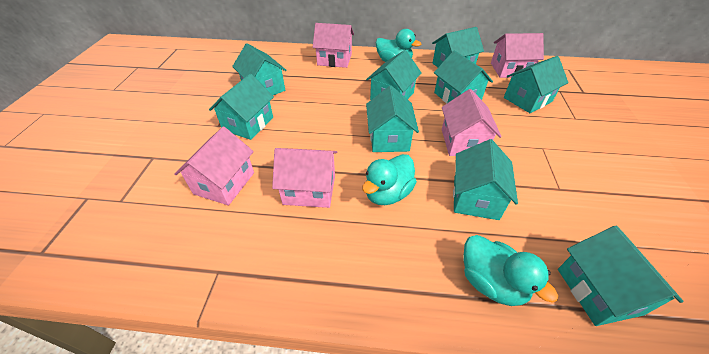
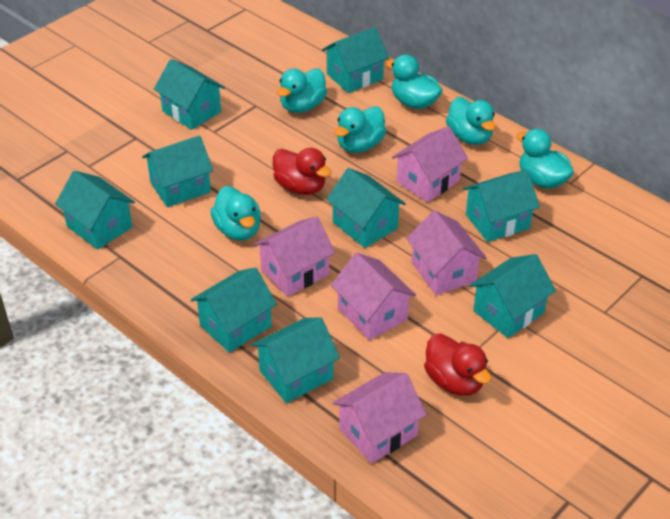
red duck: 0 -> 2
turquoise duck: 3 -> 6

